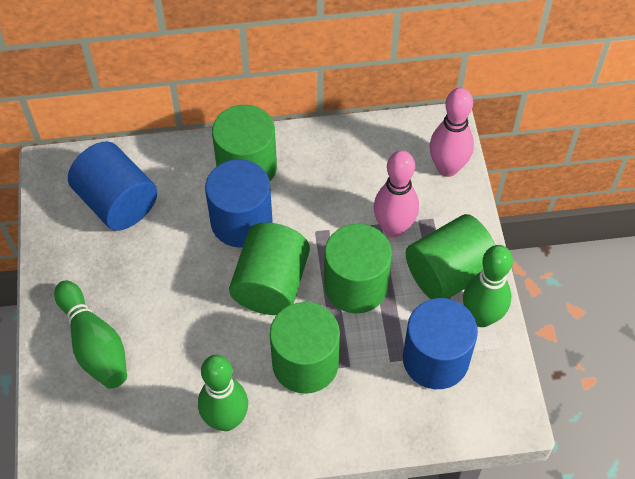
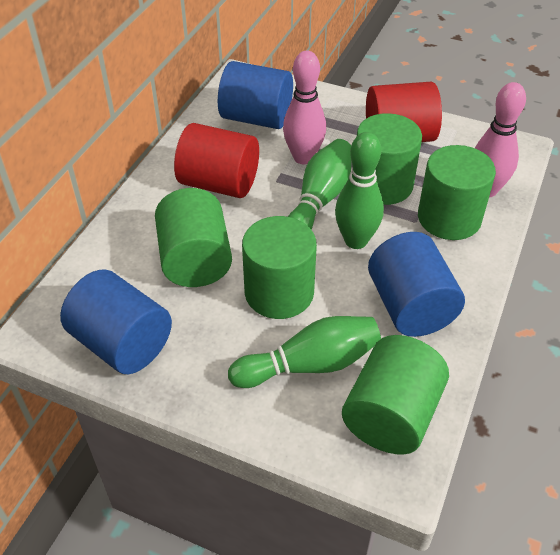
red cylinder: 0 -> 2

